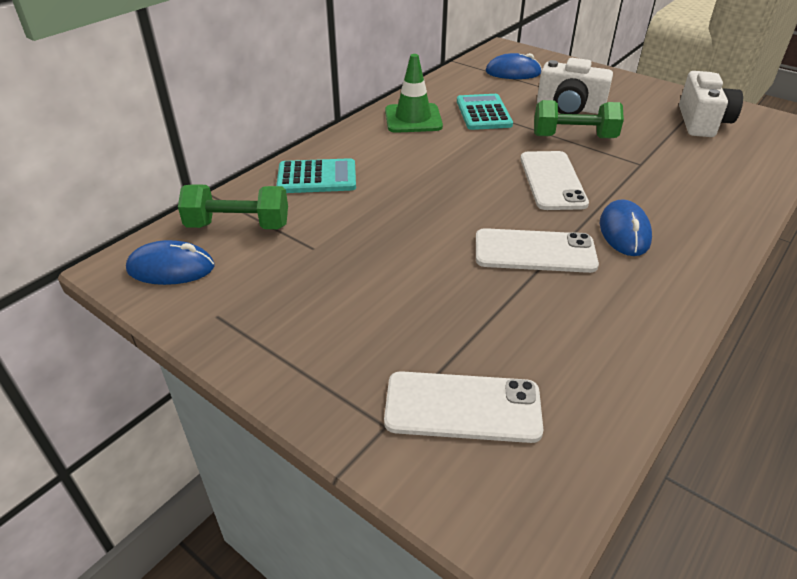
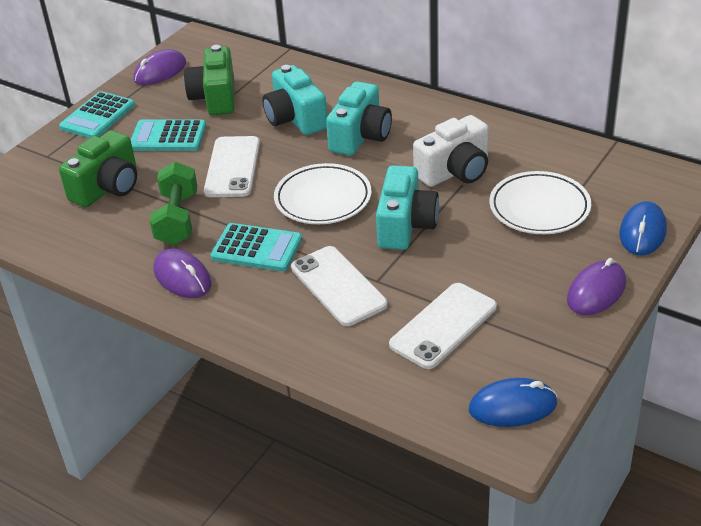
blue mouse: 3 -> 2
green camera: 0 -> 2
green dumbbell: 2 -> 1
green traffic cone: 1 -> 0
purple mouse: 0 -> 3
turquoise calculator: 2 -> 3
turquoise camera: 0 -> 3
white camera: 2 -> 1
white plate: 0 -> 2

